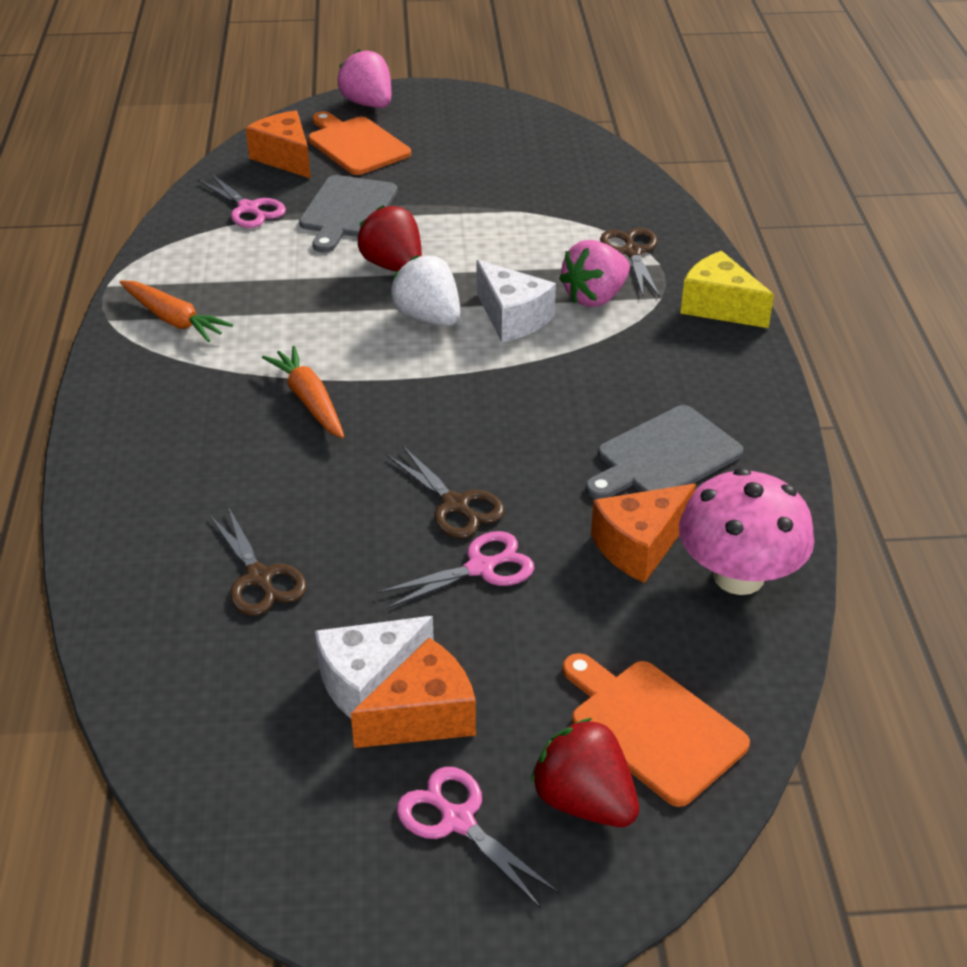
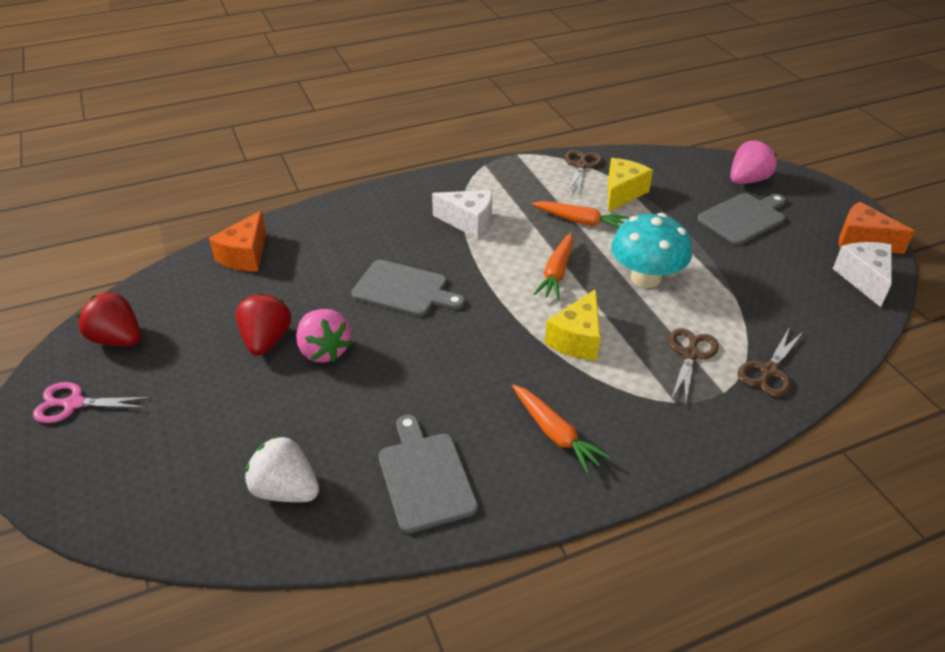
grey cutting board: 2 -> 3
orange carrot: 2 -> 3
orange cheese: 3 -> 2
orange cutting board: 2 -> 0
pink mushroom: 1 -> 0
pink scissors: 3 -> 1
turquoise mushroom: 0 -> 1
yellow cheese: 1 -> 2

